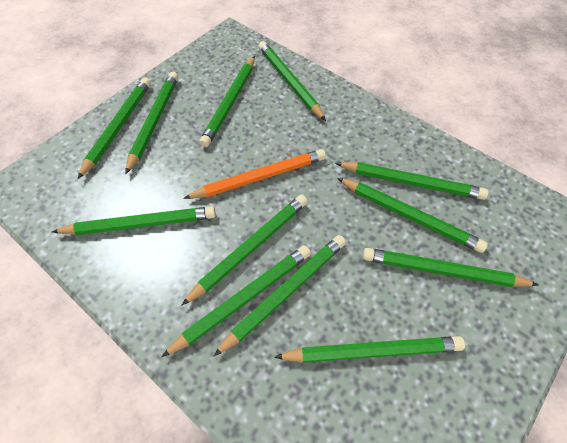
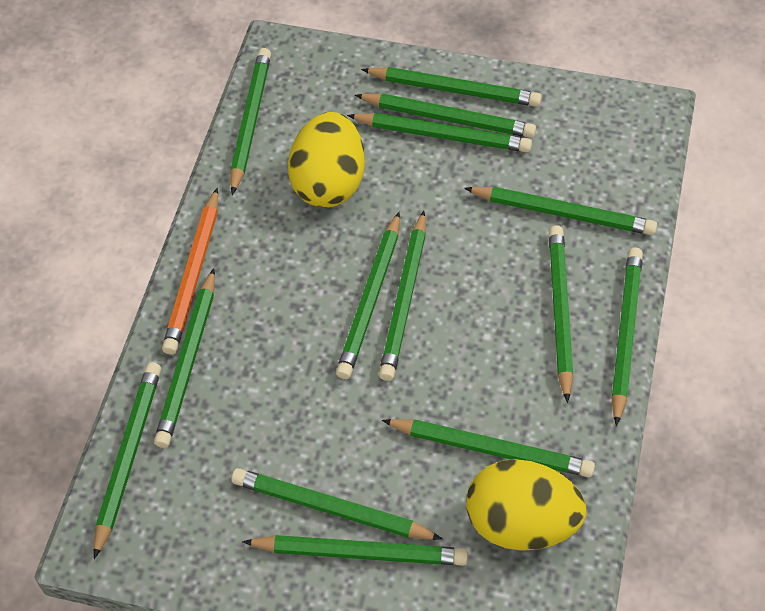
green pencil: 12 -> 14
yellow egg: 0 -> 2

